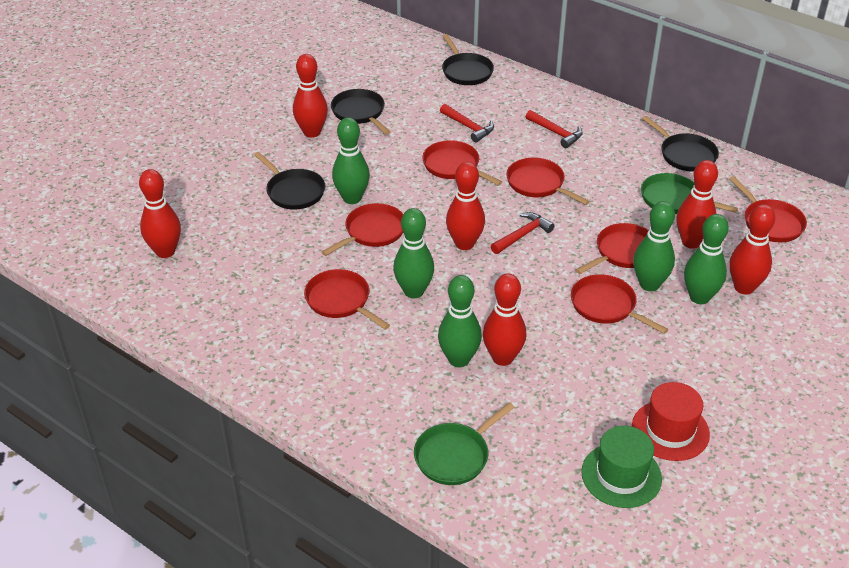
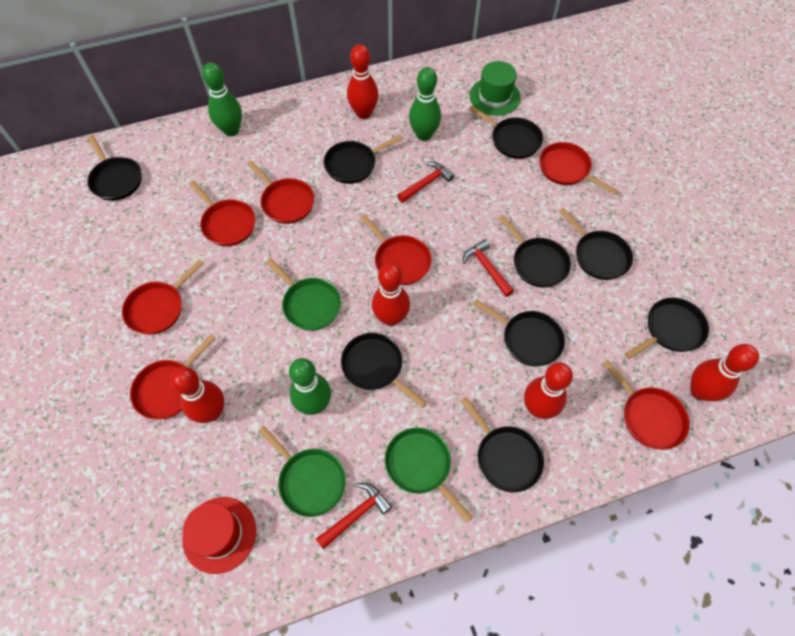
black pan: 4 -> 9
green bowling pin: 5 -> 3
green pan: 2 -> 3
red bowling pin: 6 -> 5

